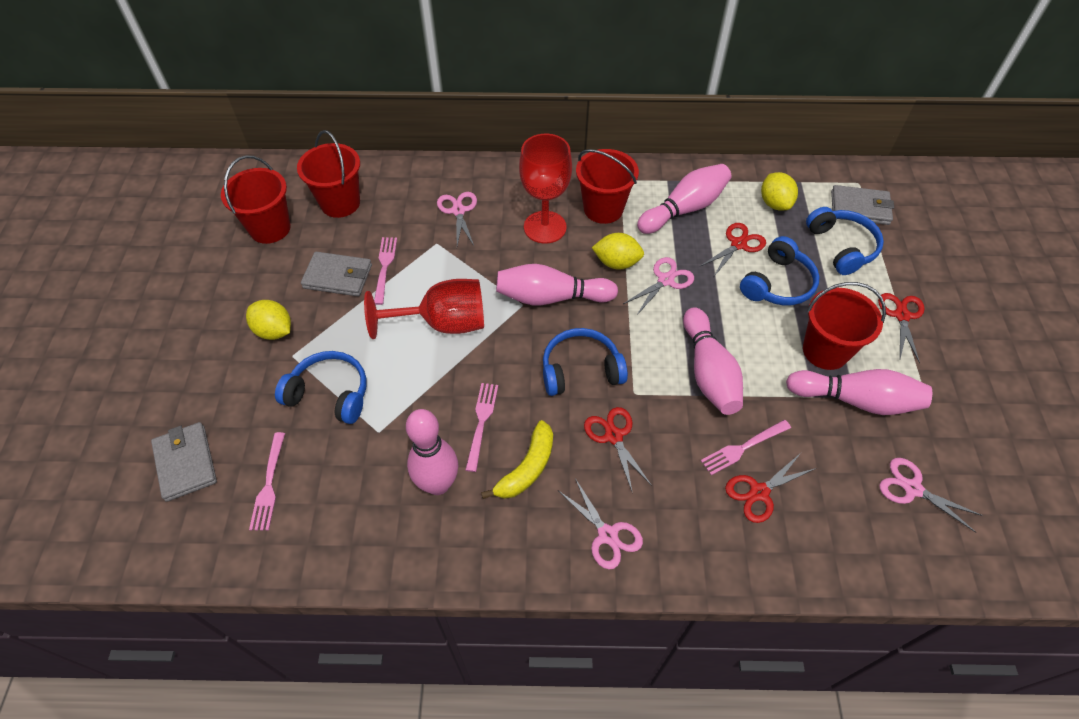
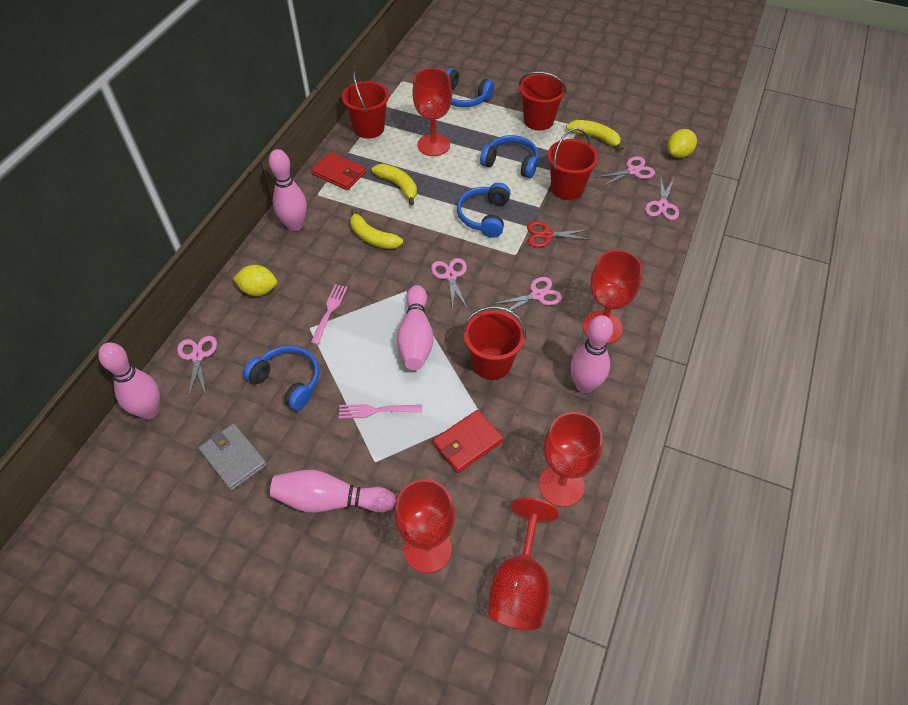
grey wallet: 3 -> 1
pink fork: 4 -> 2
pink scissors: 4 -> 5
red goblet: 2 -> 5
red scissors: 4 -> 1
red wallet: 0 -> 2
yellow banana: 1 -> 3
yellow lemon: 3 -> 2

